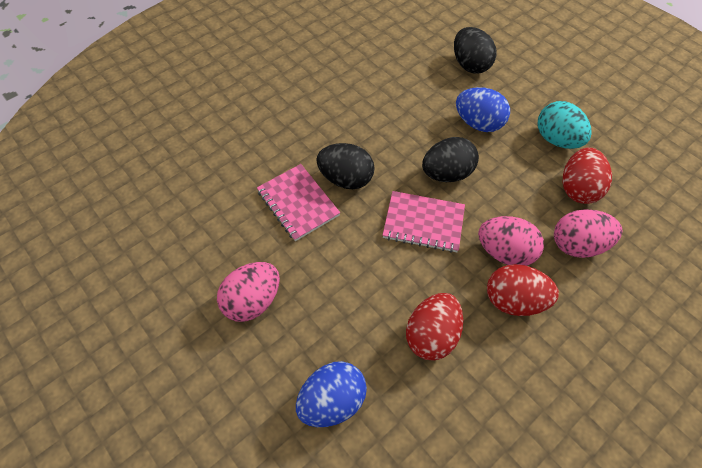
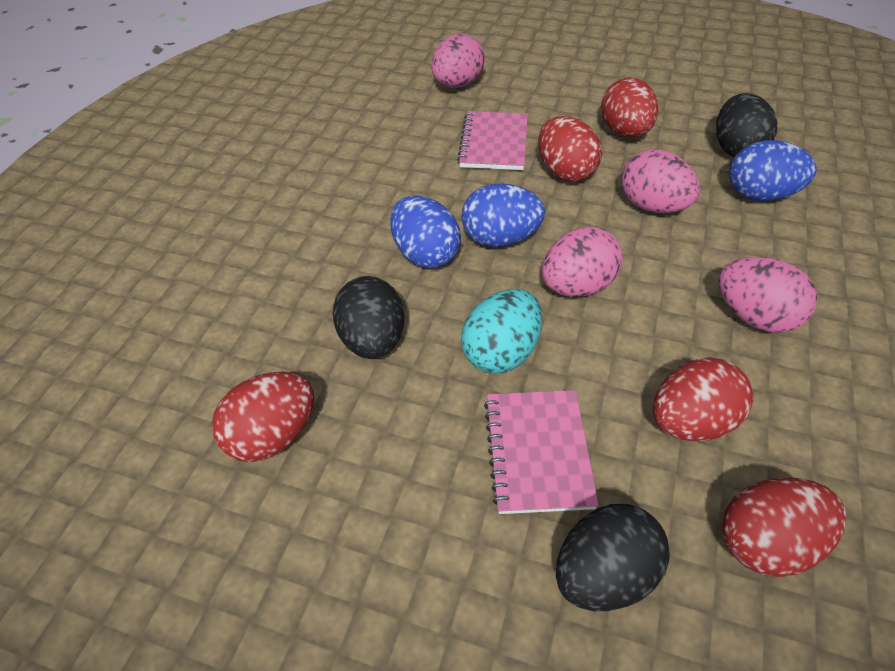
blue egg: 2 -> 3
pink egg: 3 -> 4
red egg: 3 -> 5

